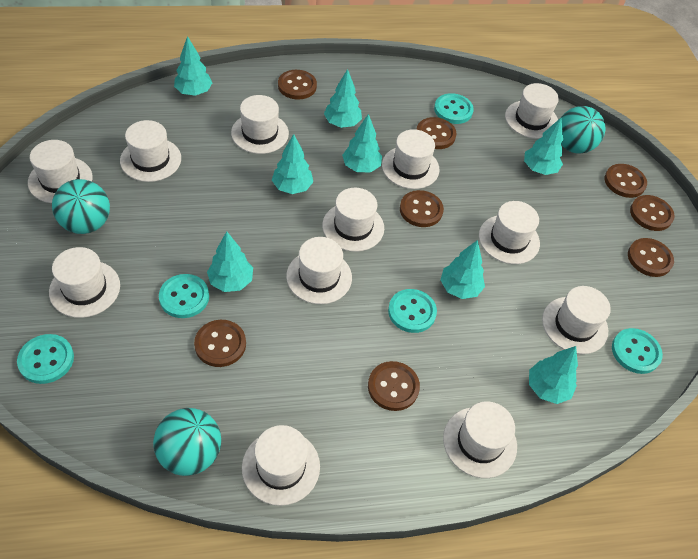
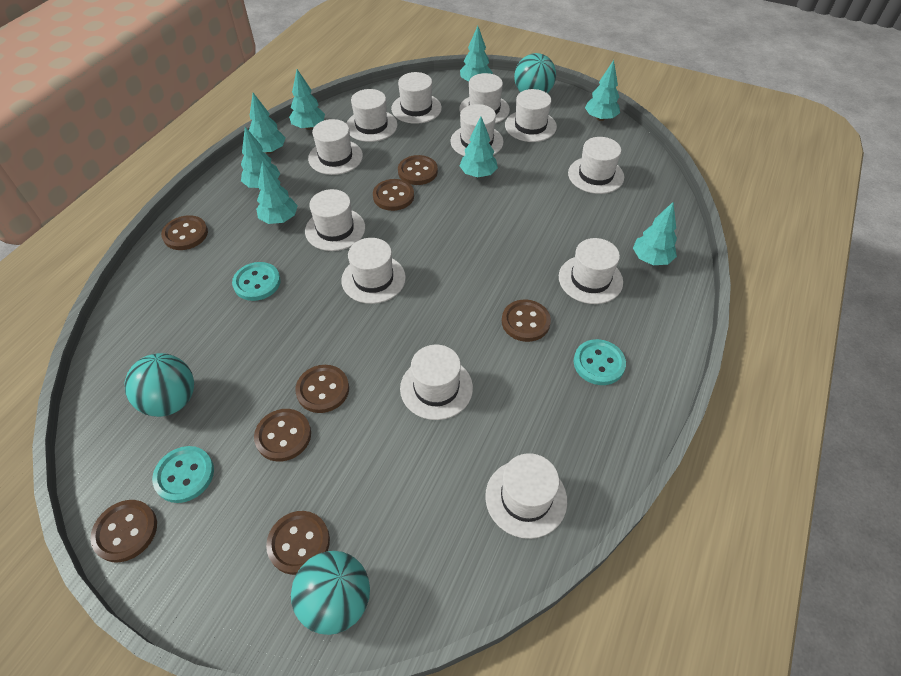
turquoise button: 5 -> 3

